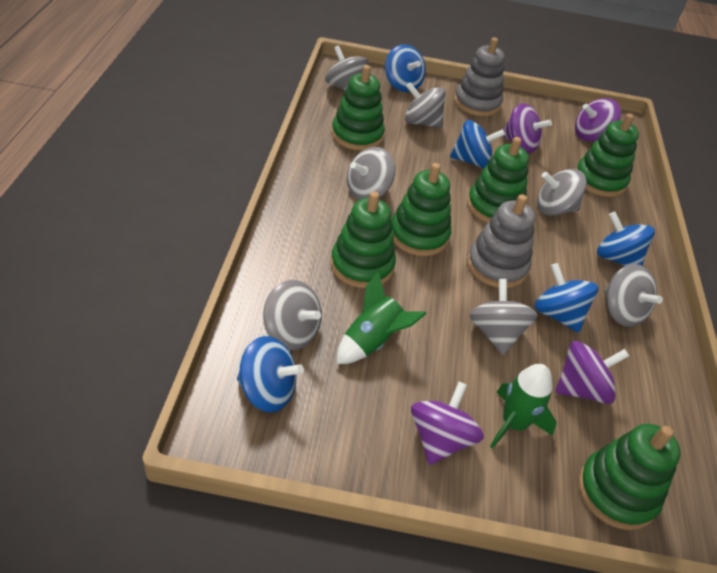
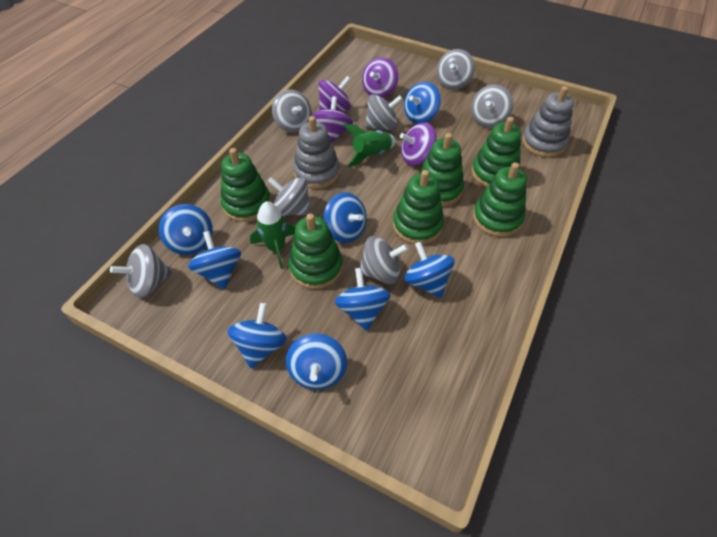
blue spinning top: 5 -> 8

